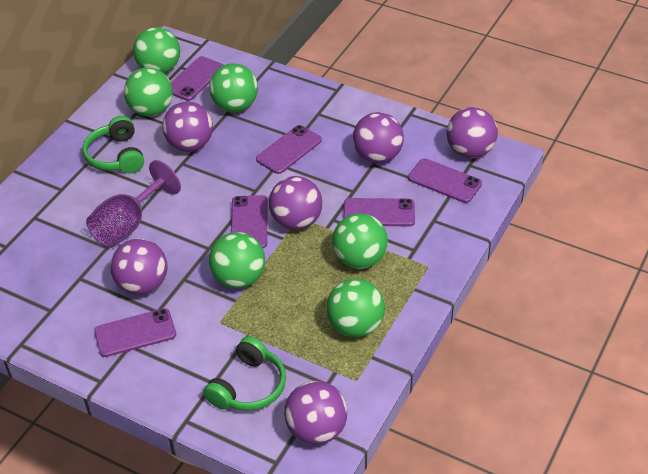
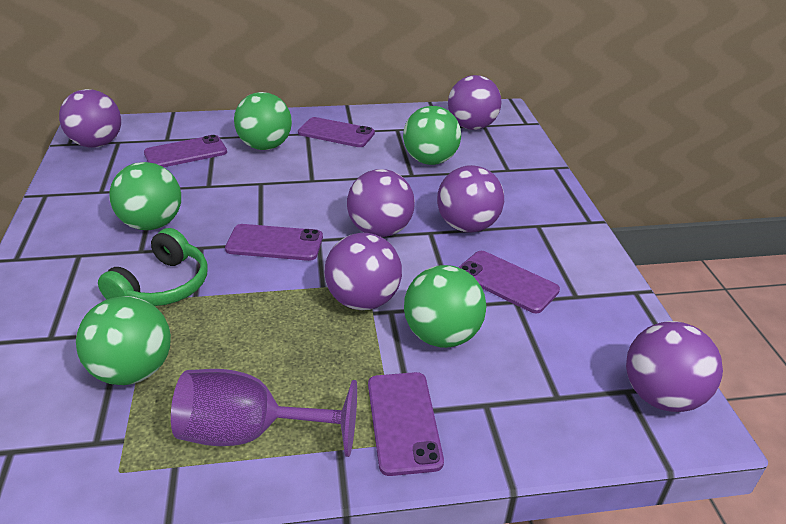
green ball: 6 -> 5
green headphones: 2 -> 1
purple phone: 6 -> 5

